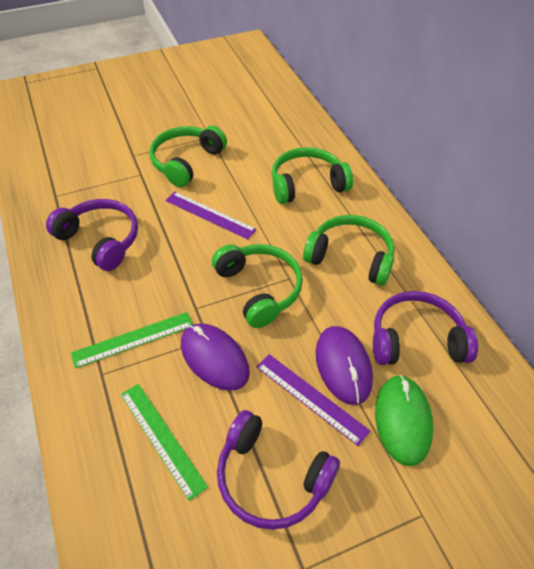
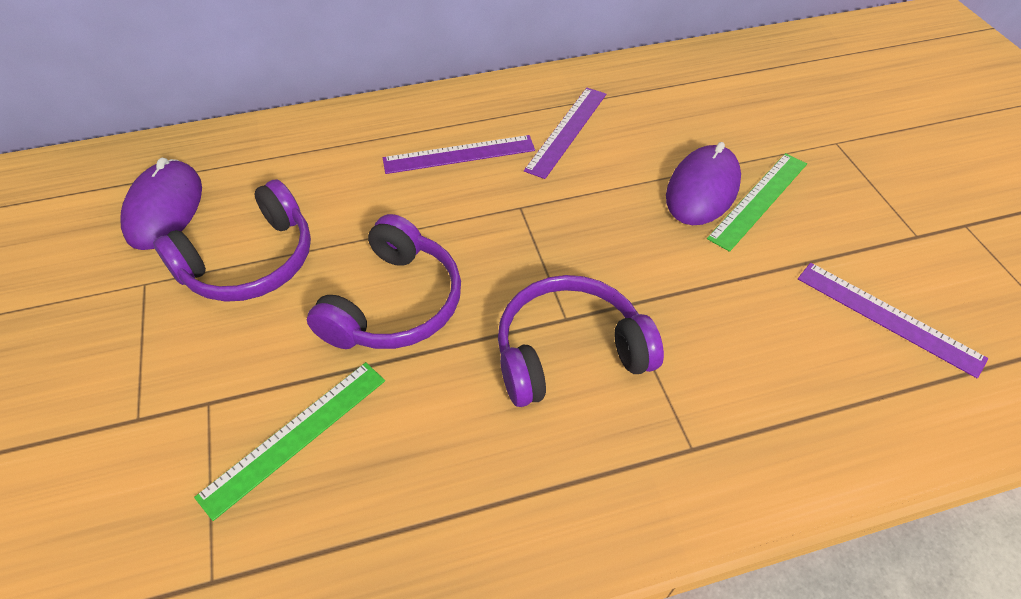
green headphones: 4 -> 0
green mouse: 1 -> 0
purple ruler: 2 -> 3

